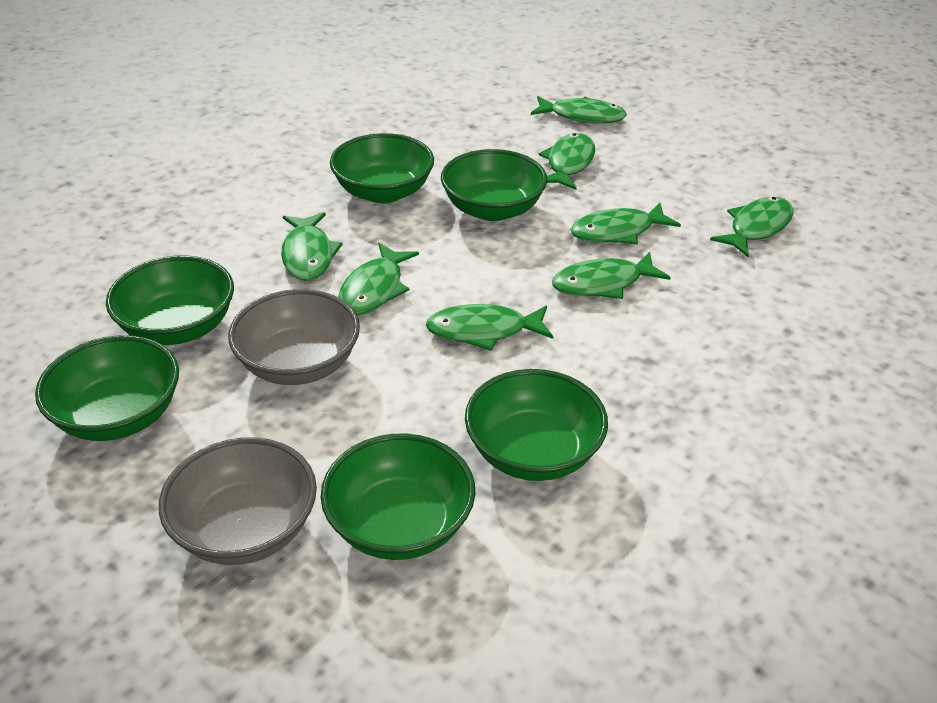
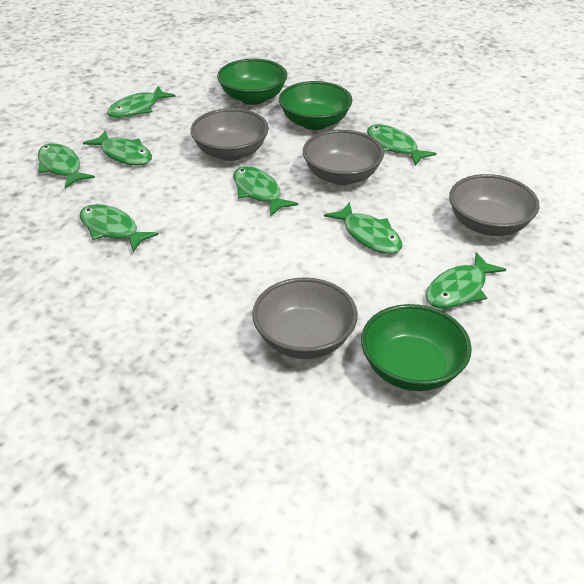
green bowl: 6 -> 3
grey bowl: 2 -> 4

